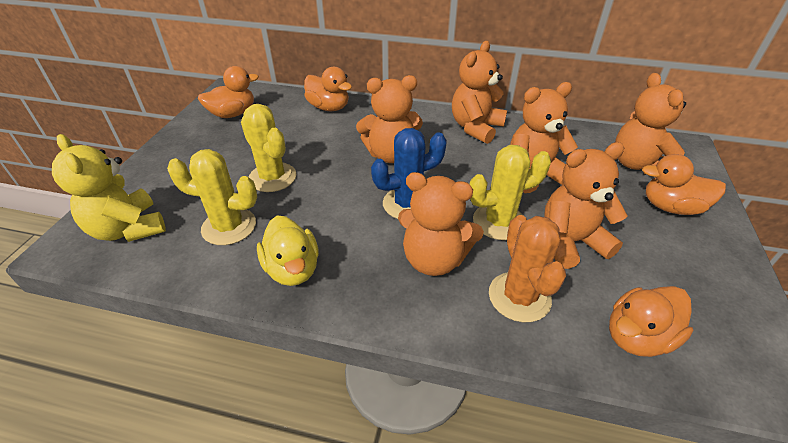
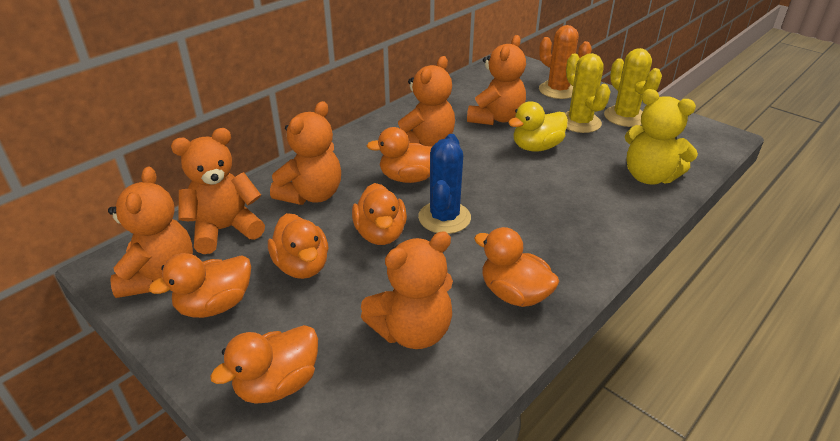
orange duck: 4 -> 6
yellow cactus: 3 -> 2

